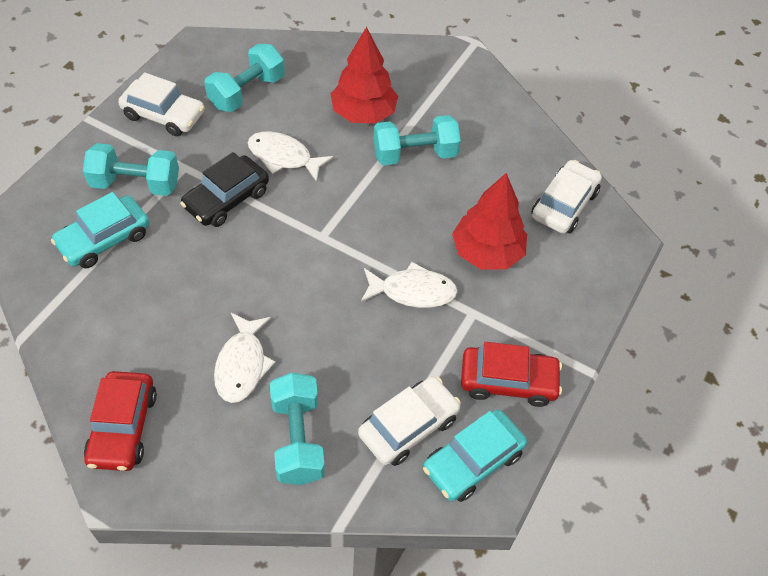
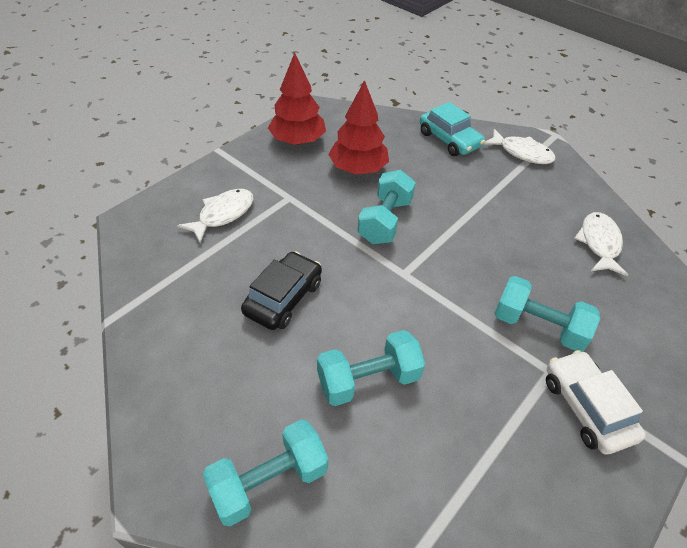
red car: 2 -> 0
turquoise car: 2 -> 1
white car: 3 -> 1

